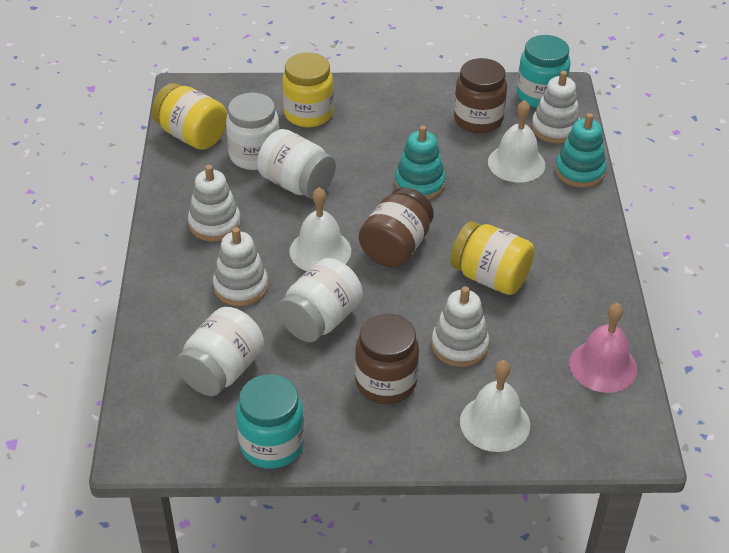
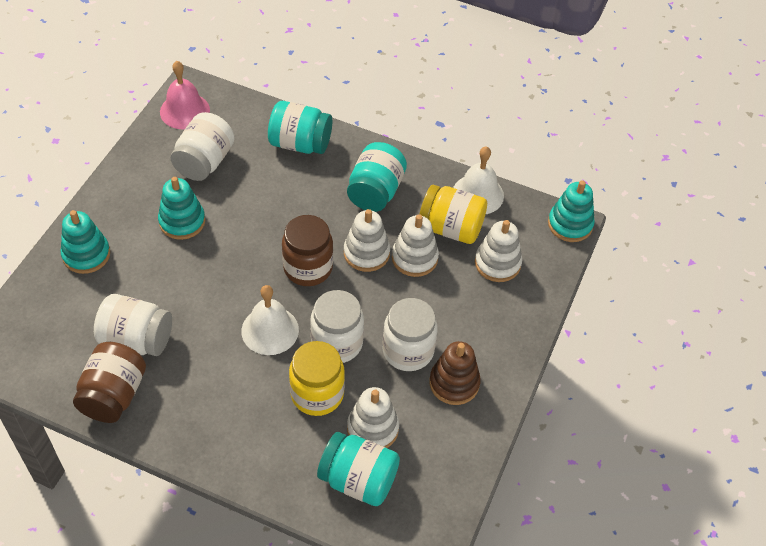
brown jar: 3 -> 2
brown stacking toy: 0 -> 1
turquoise jar: 2 -> 3
turquoise stacking toy: 2 -> 3
white bell: 3 -> 2
yellow jar: 3 -> 2

